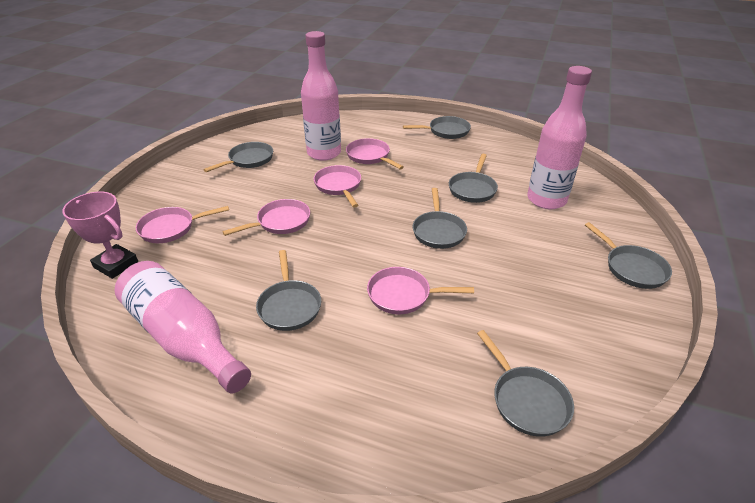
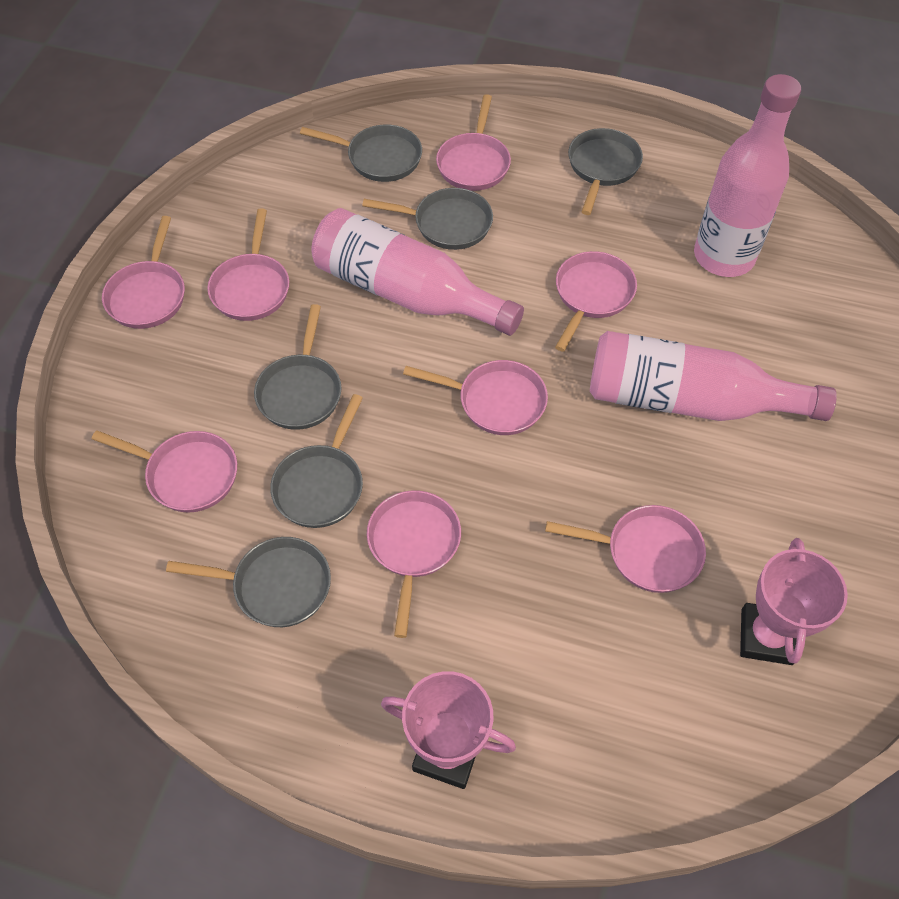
grey pan: 7 -> 6
pink pan: 5 -> 8
pink trophy: 1 -> 2

